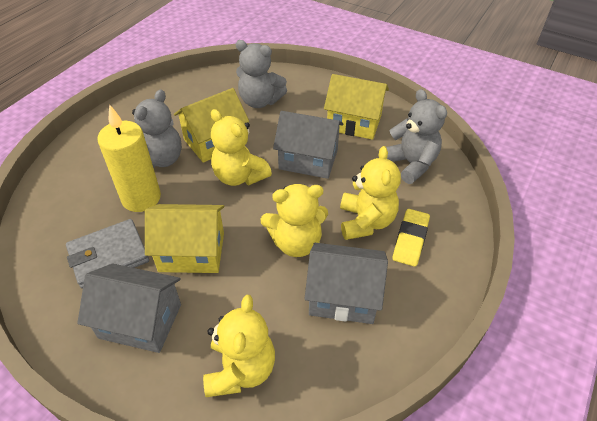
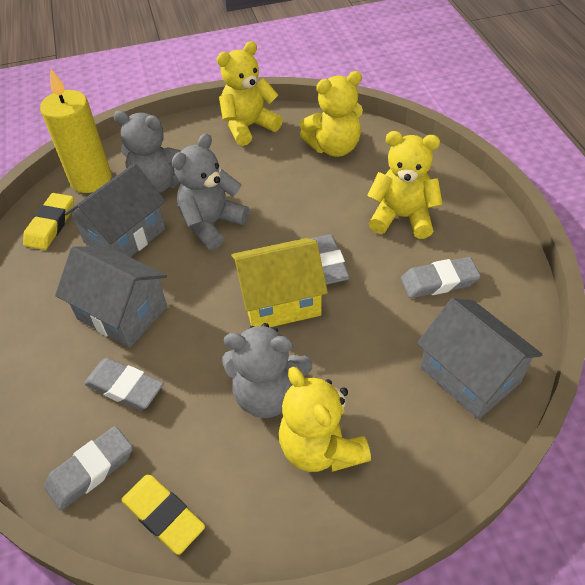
grey eraser: 0 -> 4
grey wallet: 1 -> 0
yellow eraser: 1 -> 2
yellow house: 3 -> 1

